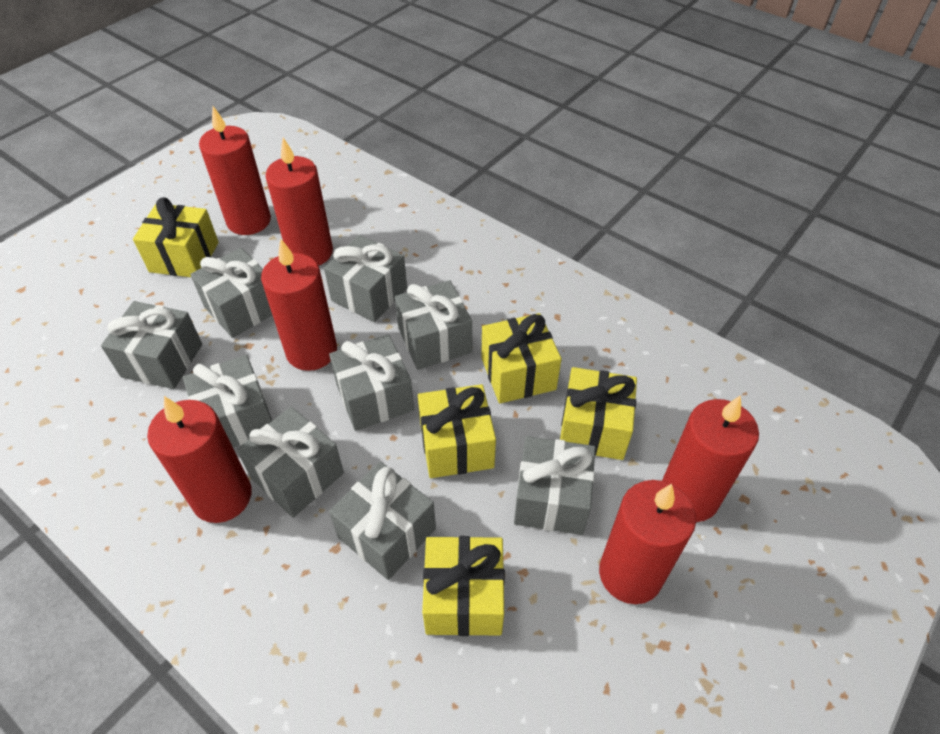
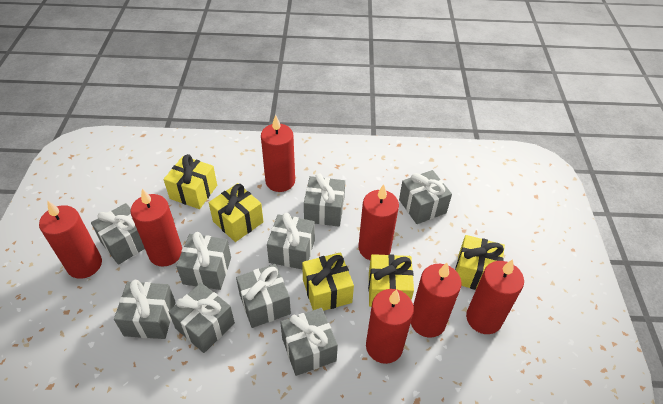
red candle: 6 -> 7

